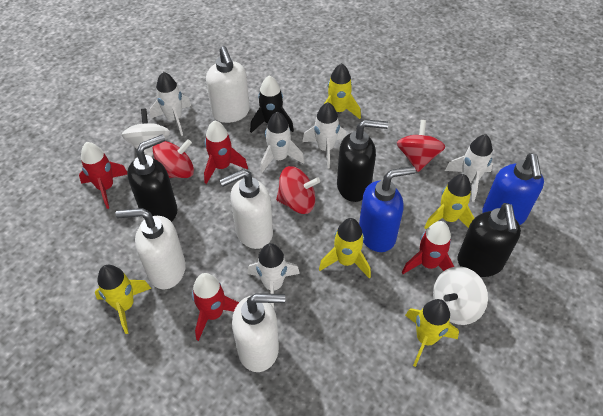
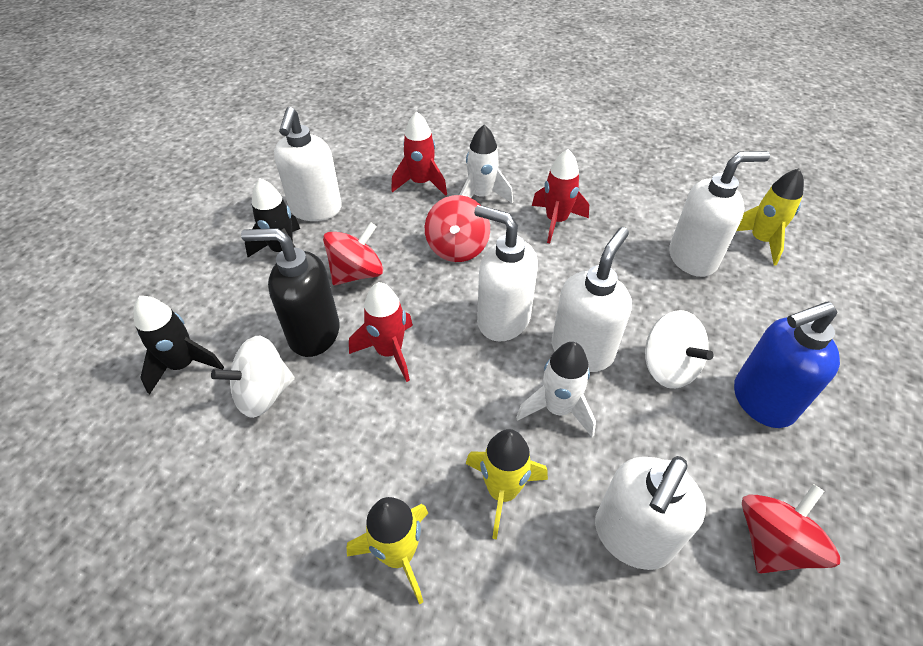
black rocket: 1 -> 2
black soap dispenser: 3 -> 1
blue soap dispenser: 2 -> 1
red rocket: 4 -> 3
white rocket: 5 -> 2
white soap dispenser: 4 -> 5
yellow rocket: 5 -> 3

